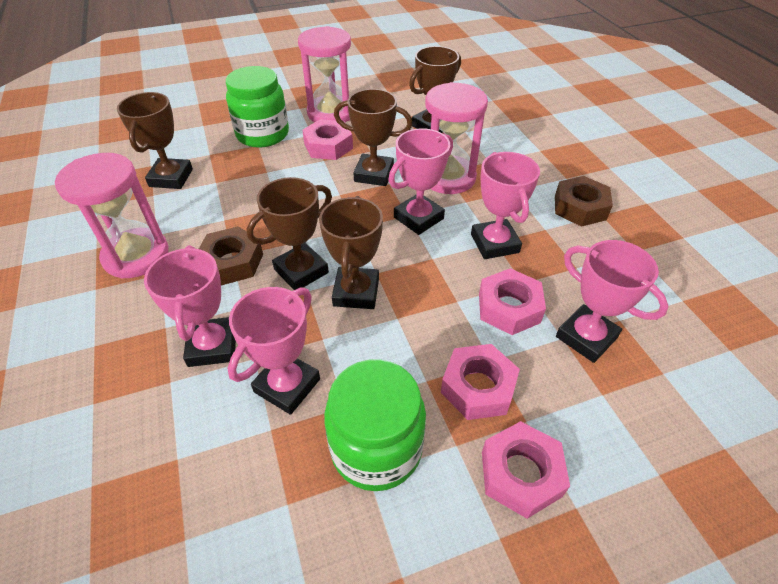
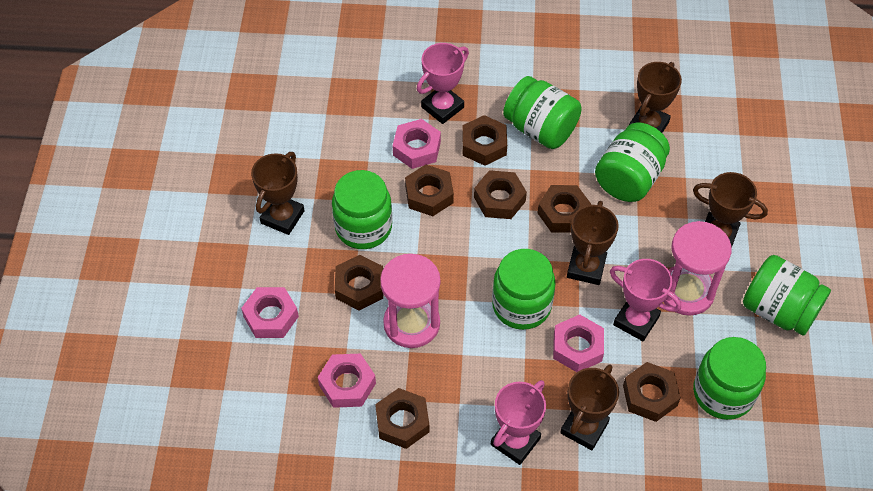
brown nut: 2 -> 7
green jar: 2 -> 6
pink hourglass: 3 -> 2
pink trophy: 5 -> 3

